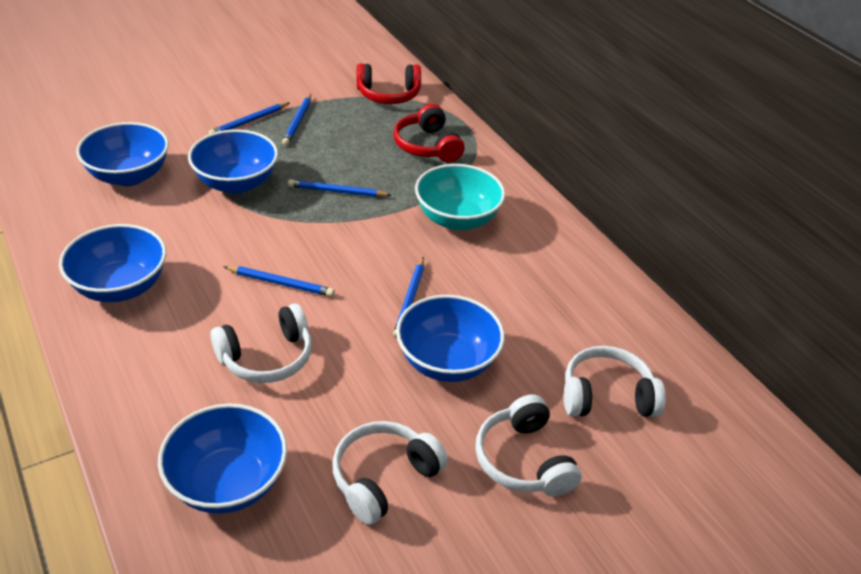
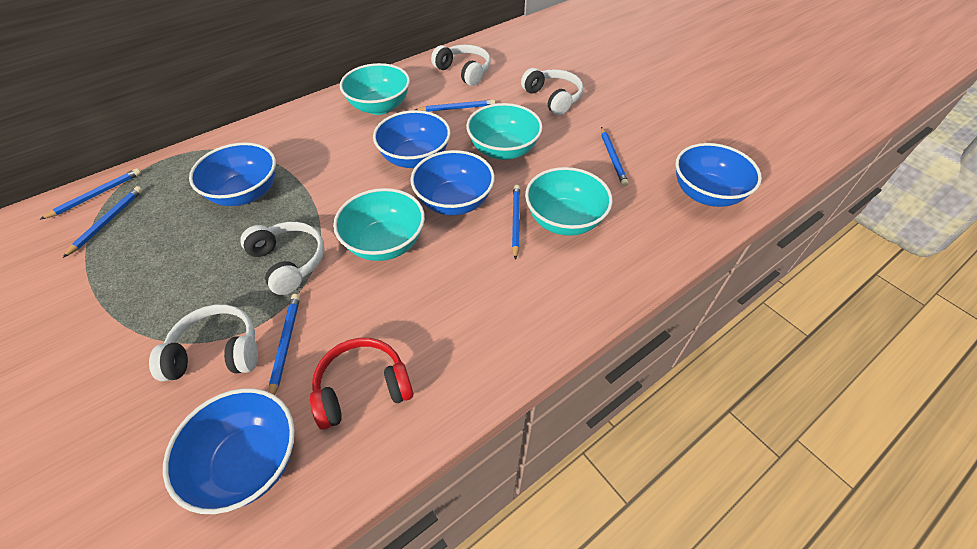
blue pencil: 5 -> 6
red headphones: 2 -> 1
turquoise bowl: 1 -> 4

